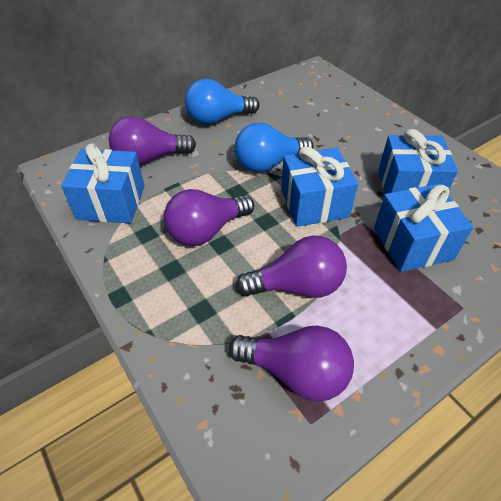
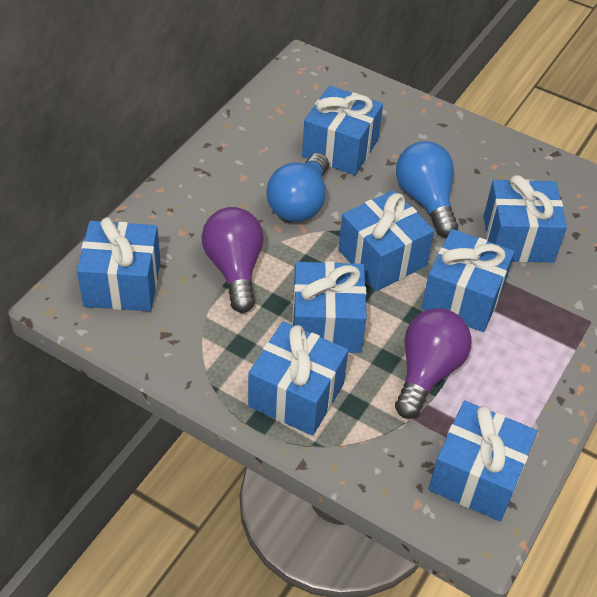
blue gift: 4 -> 8
purple light bulb: 4 -> 2

